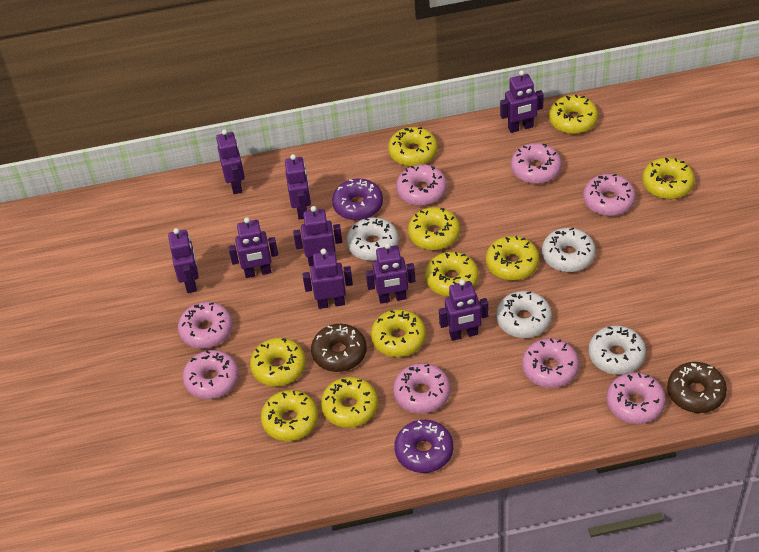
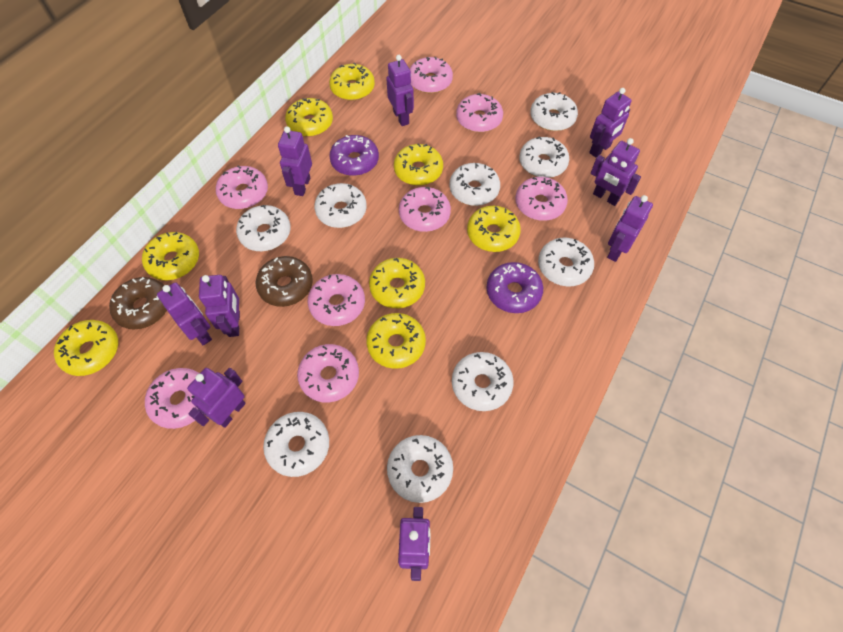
white donut: 4 -> 9
yellow donut: 10 -> 8

